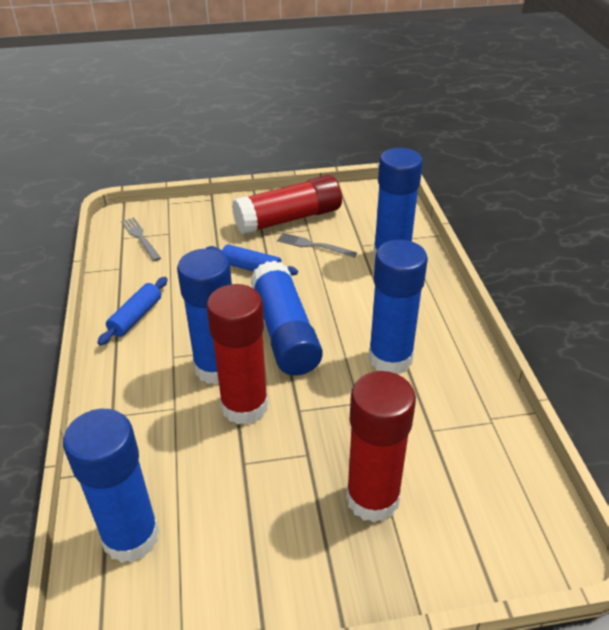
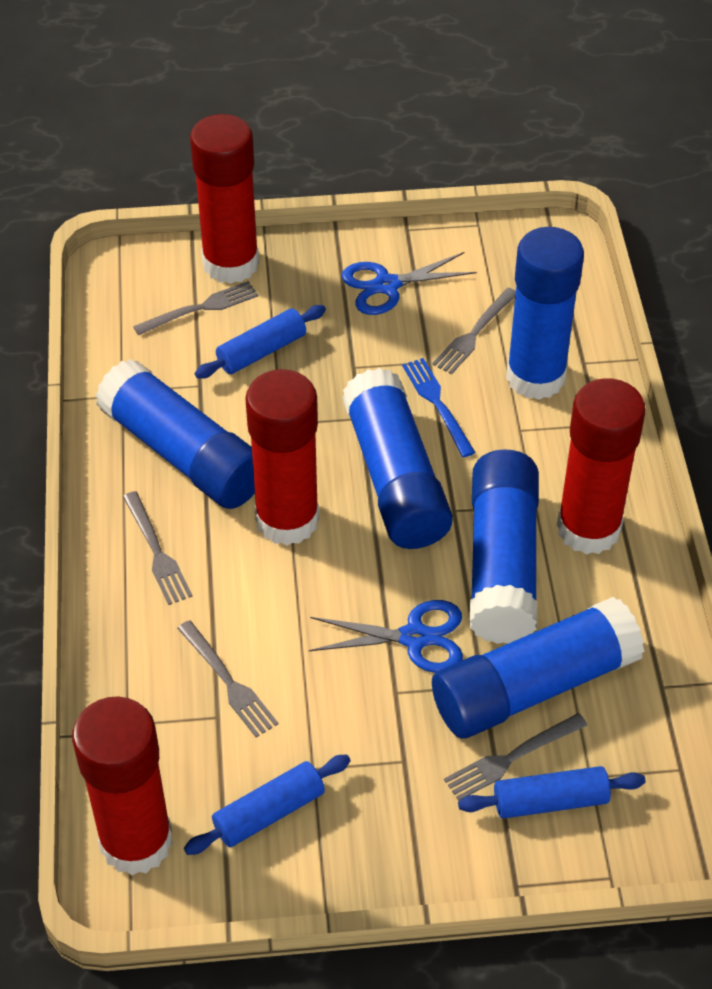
blue fork: 0 -> 1
blue rolling pin: 2 -> 3
blue scissors: 0 -> 2
grey fork: 2 -> 5
red glue stick: 3 -> 4

